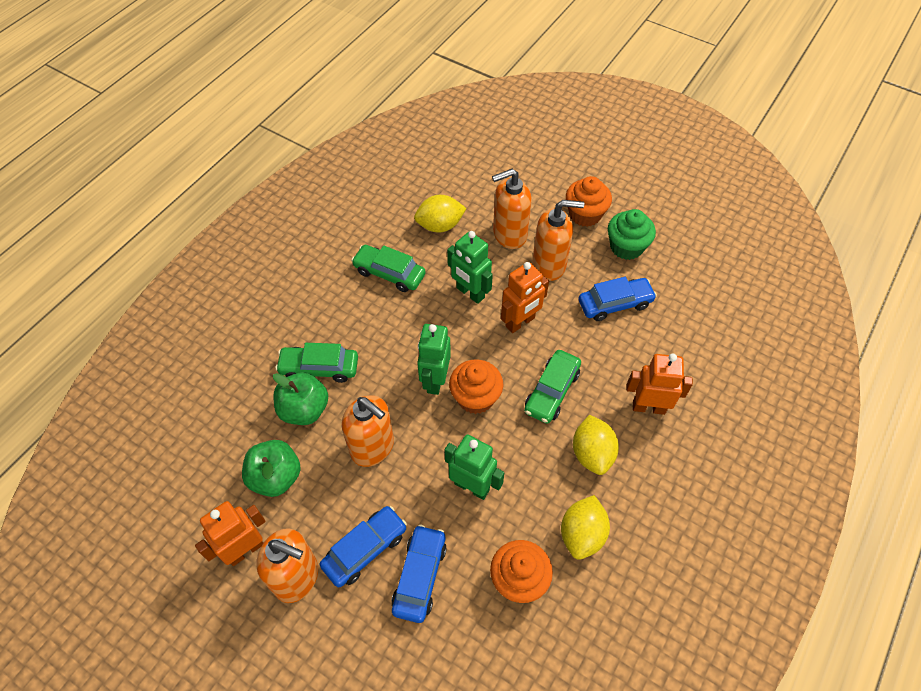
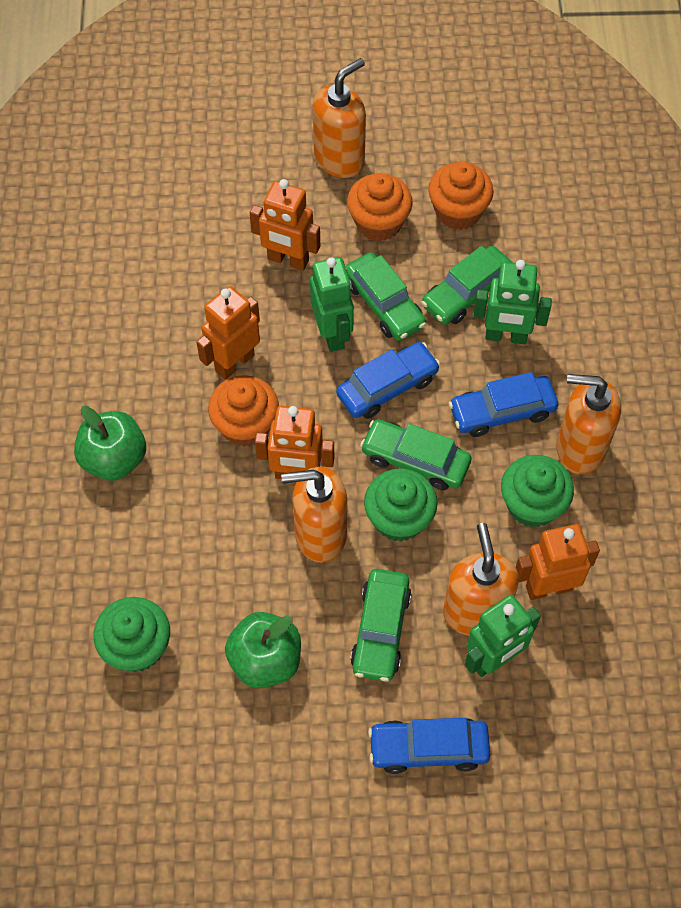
green car: 3 -> 4
green cupcake: 1 -> 3
orange robot: 3 -> 4
yellow lemon: 3 -> 0

